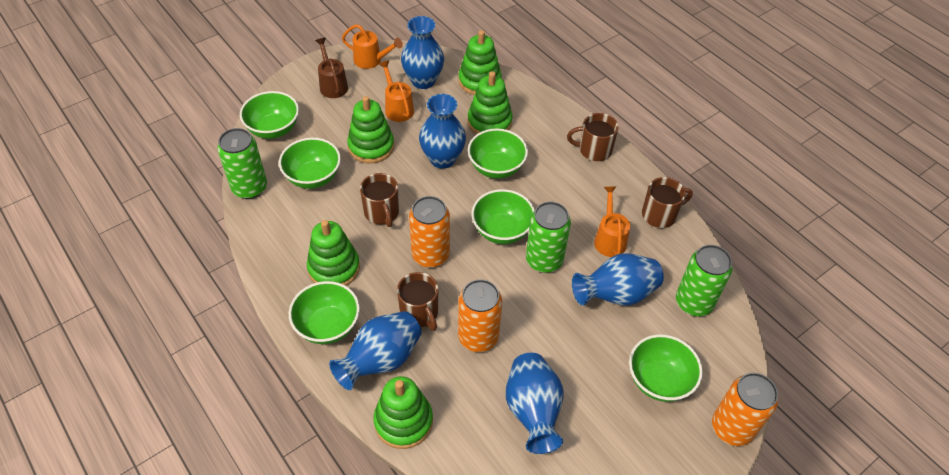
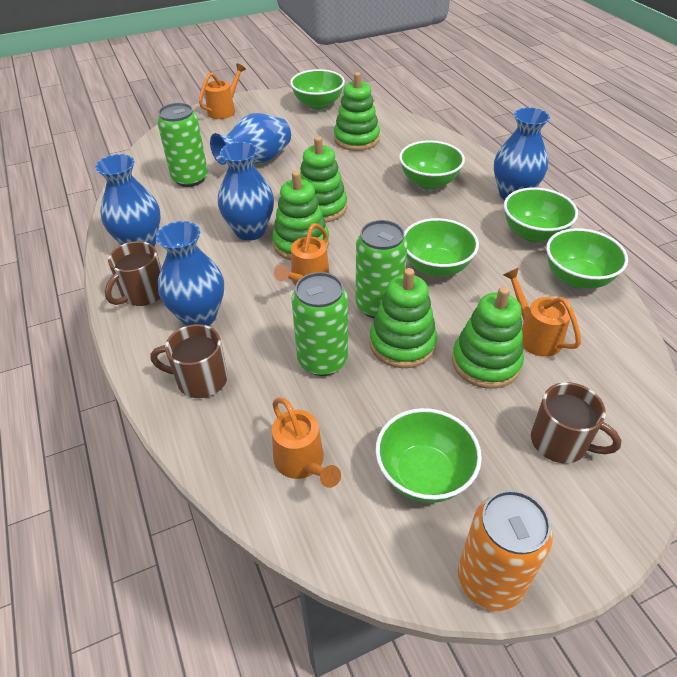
brown mug: 4 -> 3
brown watering can: 1 -> 0
orange can: 3 -> 1
orange watering can: 3 -> 4

